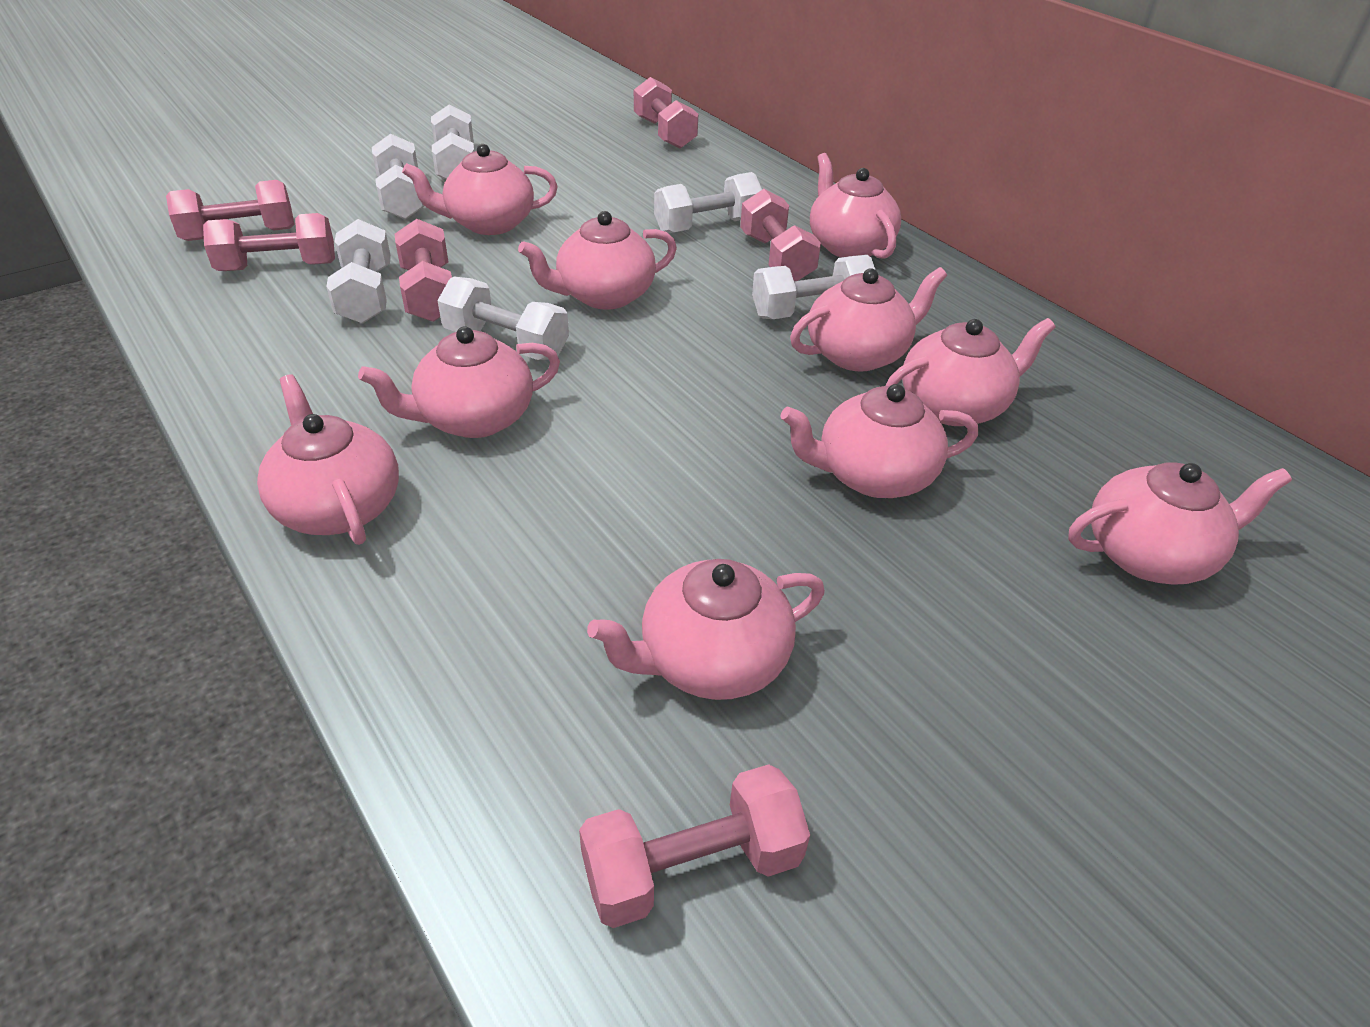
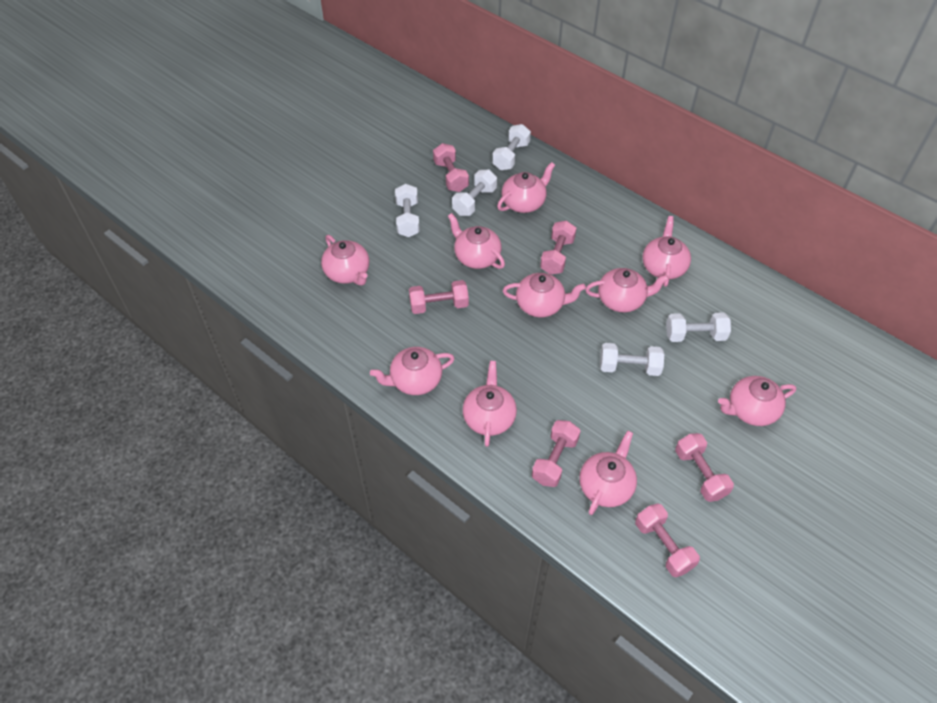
white dumbbell: 6 -> 5

